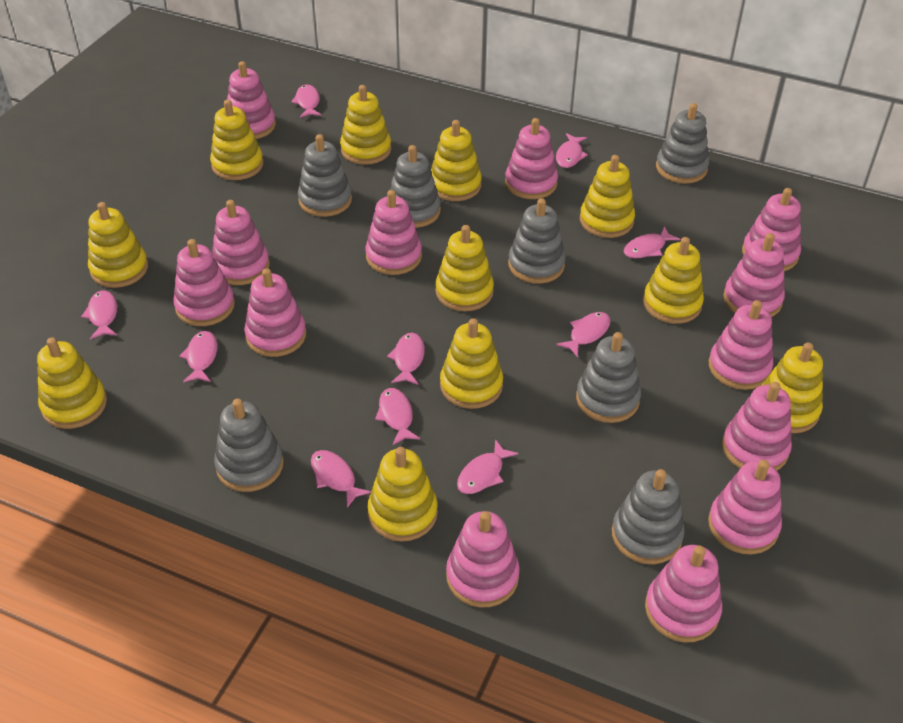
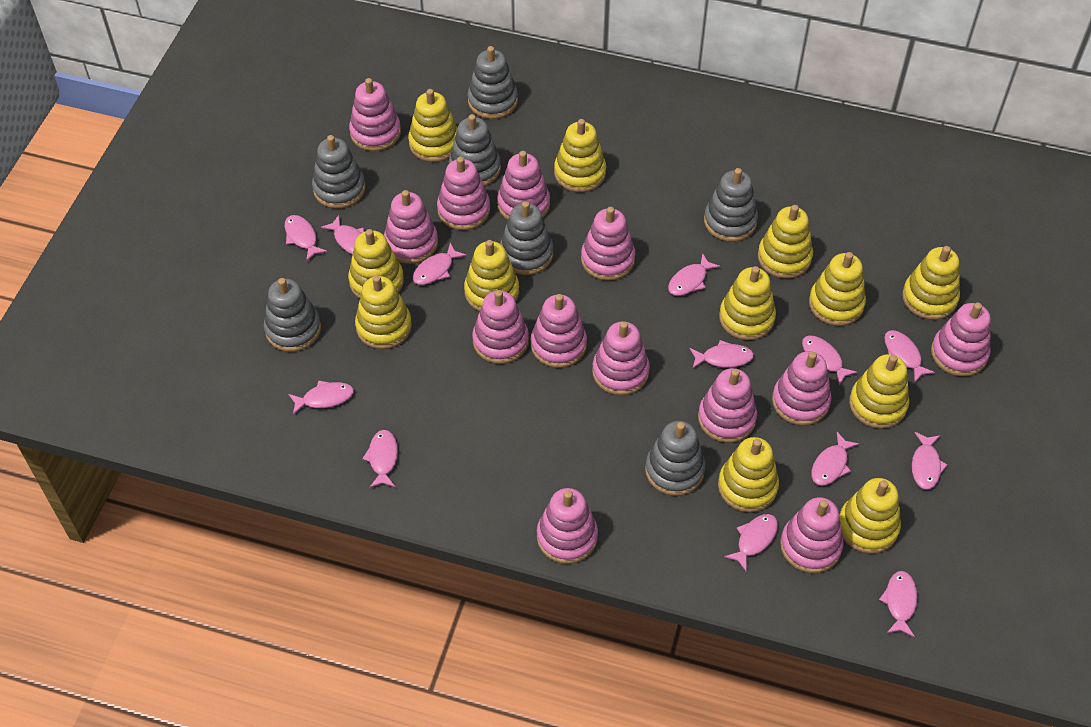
pink fish: 10 -> 13
yellow stacking toy: 11 -> 12

